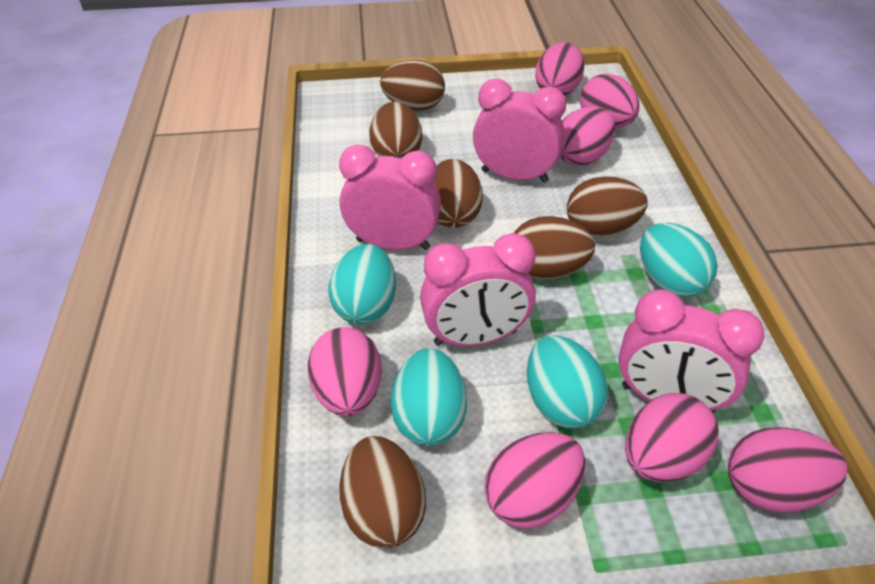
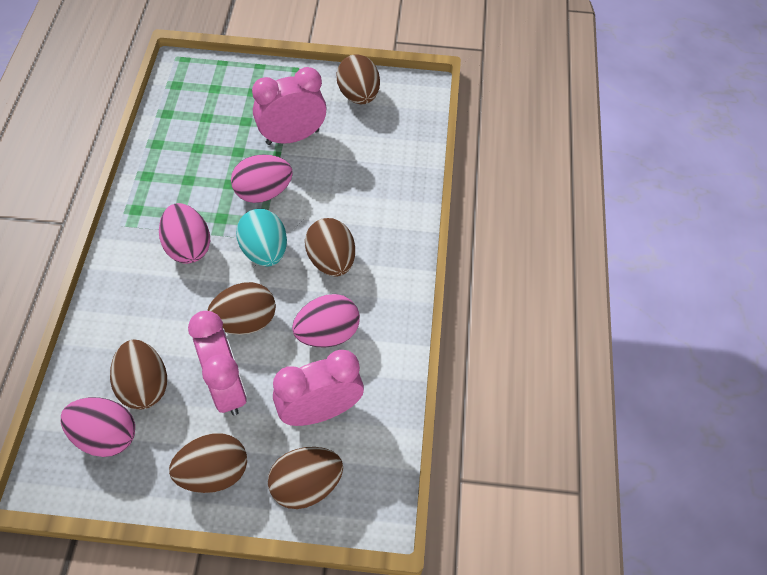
pink clock: 4 -> 3
pink egg: 7 -> 4
turquoise egg: 4 -> 1

